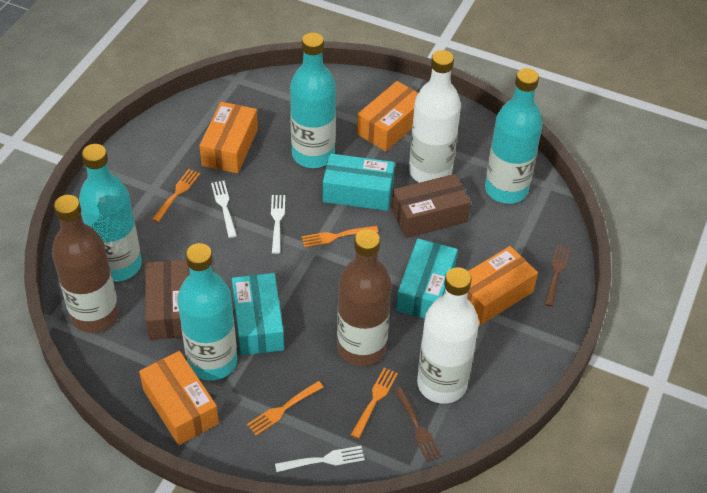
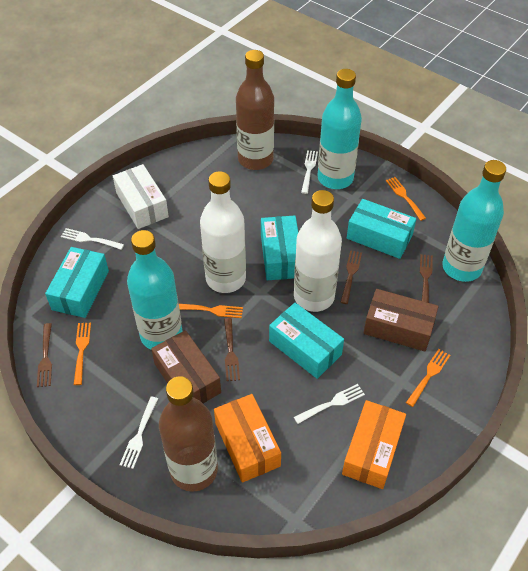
brown fork: 2 -> 4
orange box: 4 -> 2
turquoise bottle: 4 -> 3
turquoise box: 3 -> 4
white box: 0 -> 1
white fork: 3 -> 4

